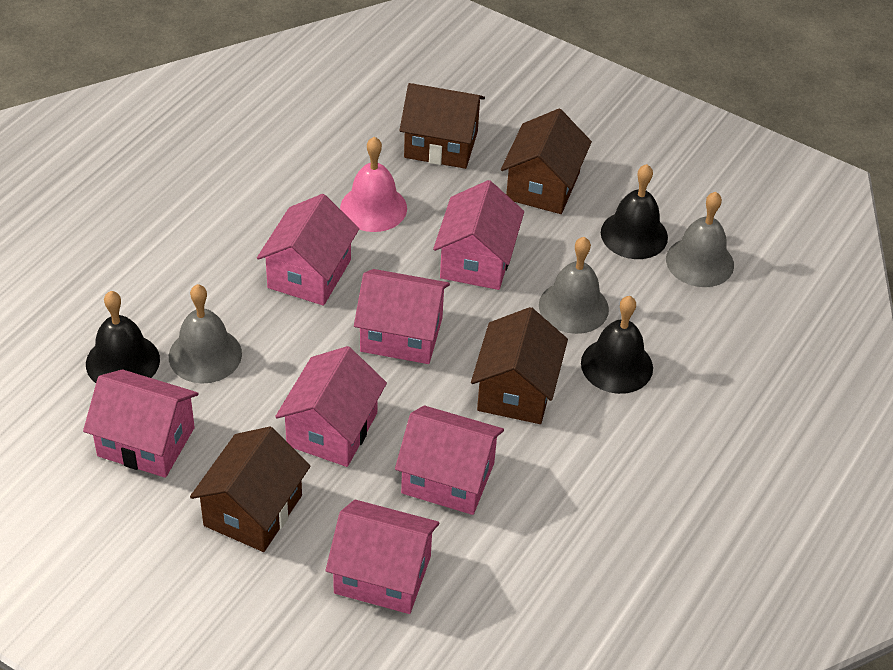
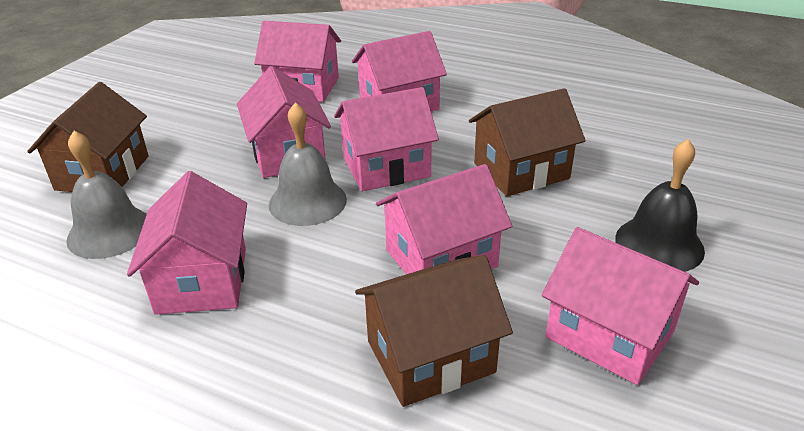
black bell: 3 -> 1
brown house: 4 -> 3
grey bell: 3 -> 2
pink bell: 1 -> 0

